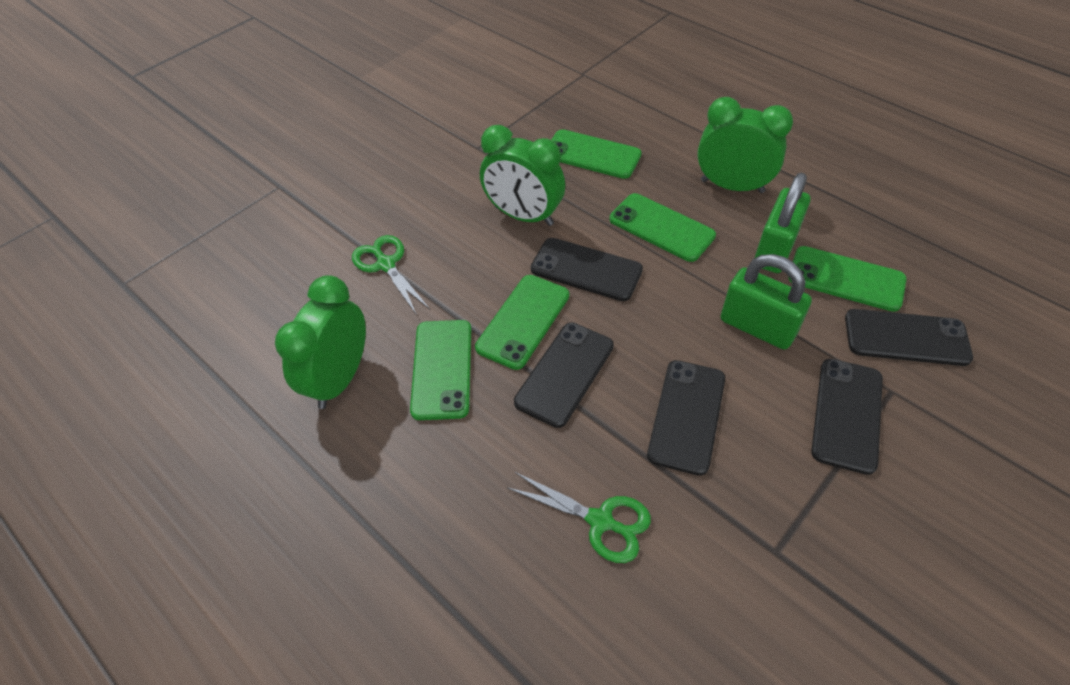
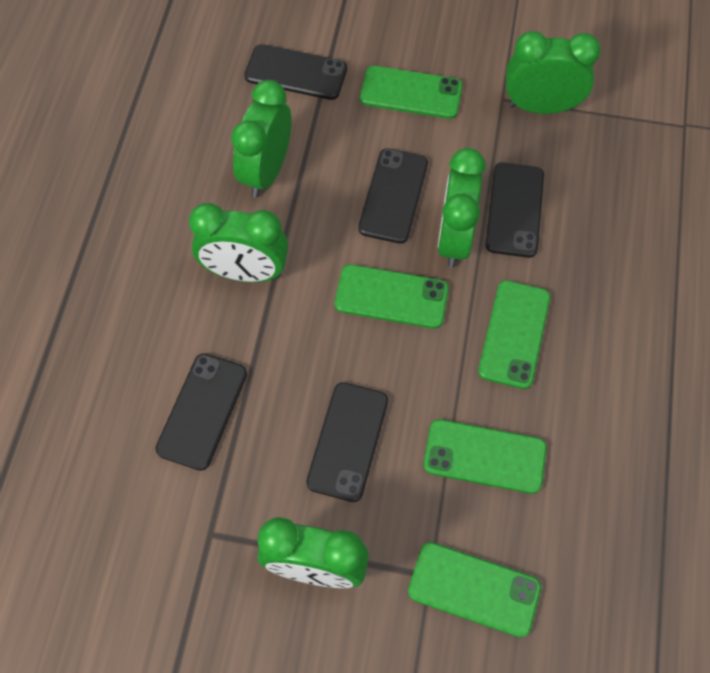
green clock: 3 -> 5
green padlock: 2 -> 0
green scissors: 2 -> 0

